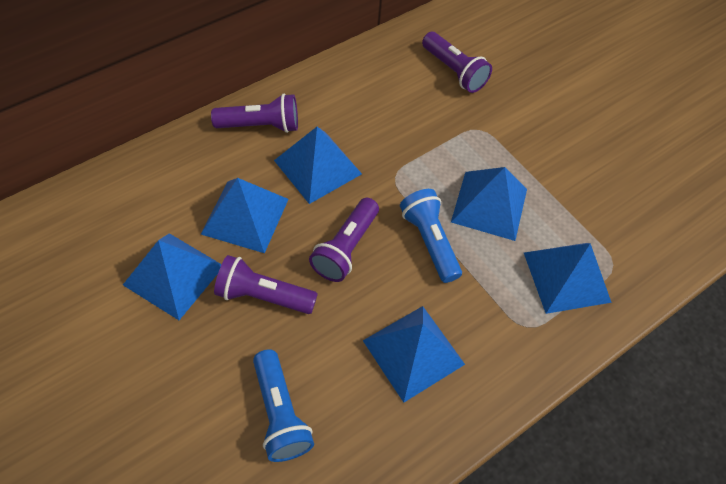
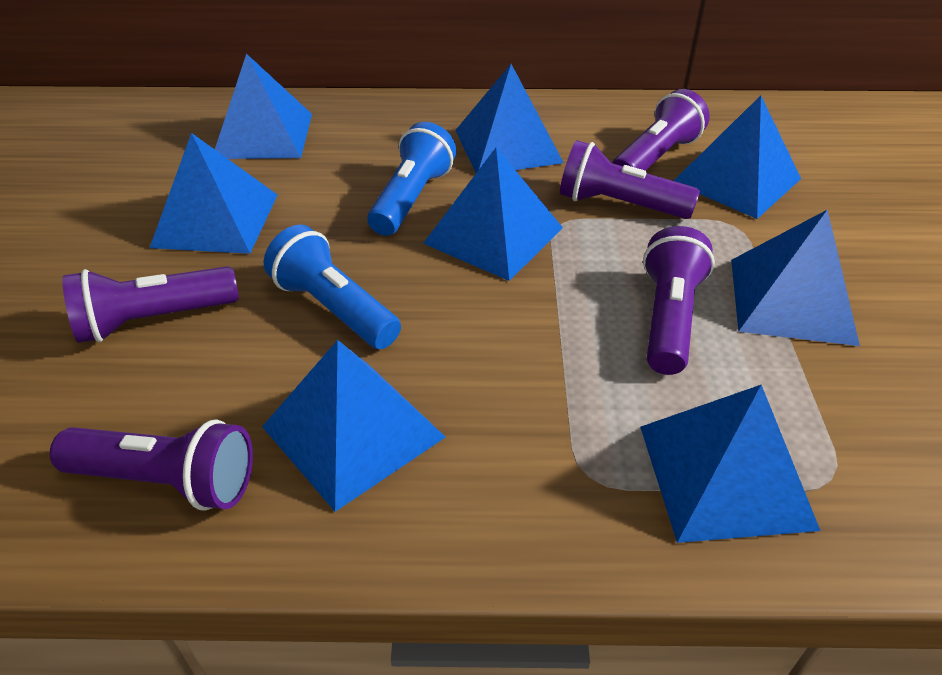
blue pyramid: 6 -> 8
purple flashlight: 4 -> 5

